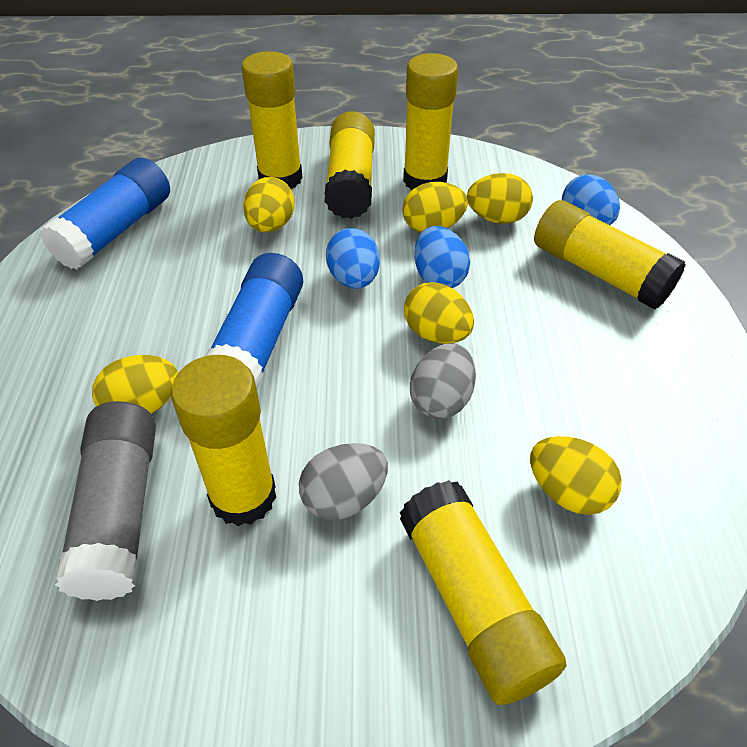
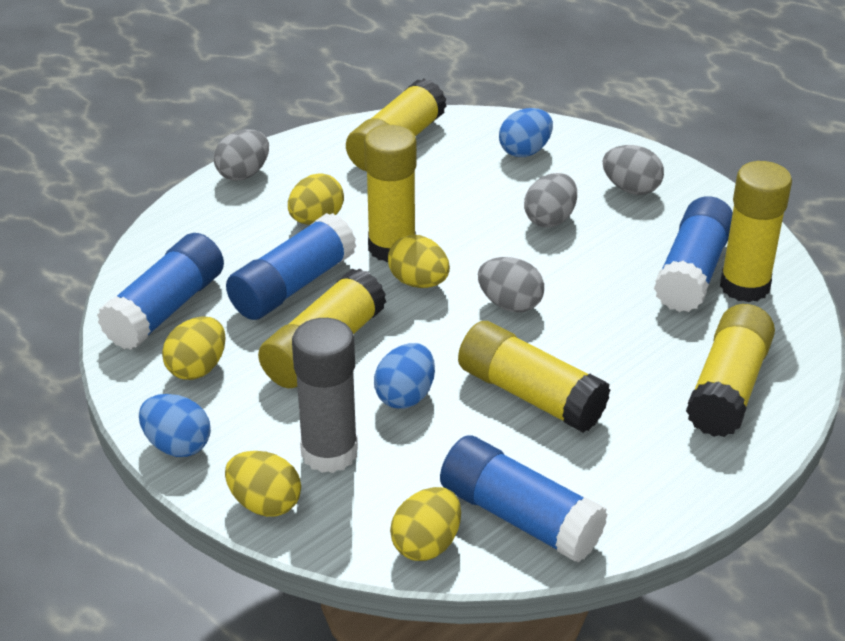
blue glue stick: 2 -> 4
grey egg: 2 -> 4
yellow egg: 6 -> 5

